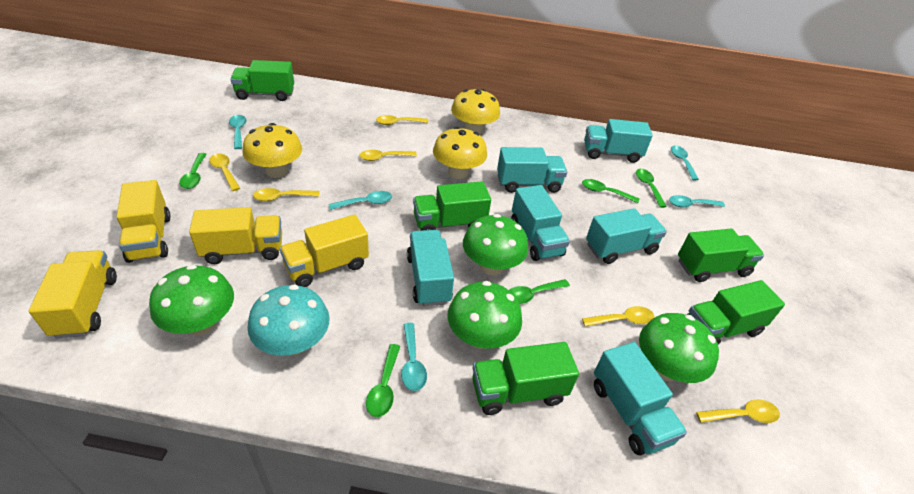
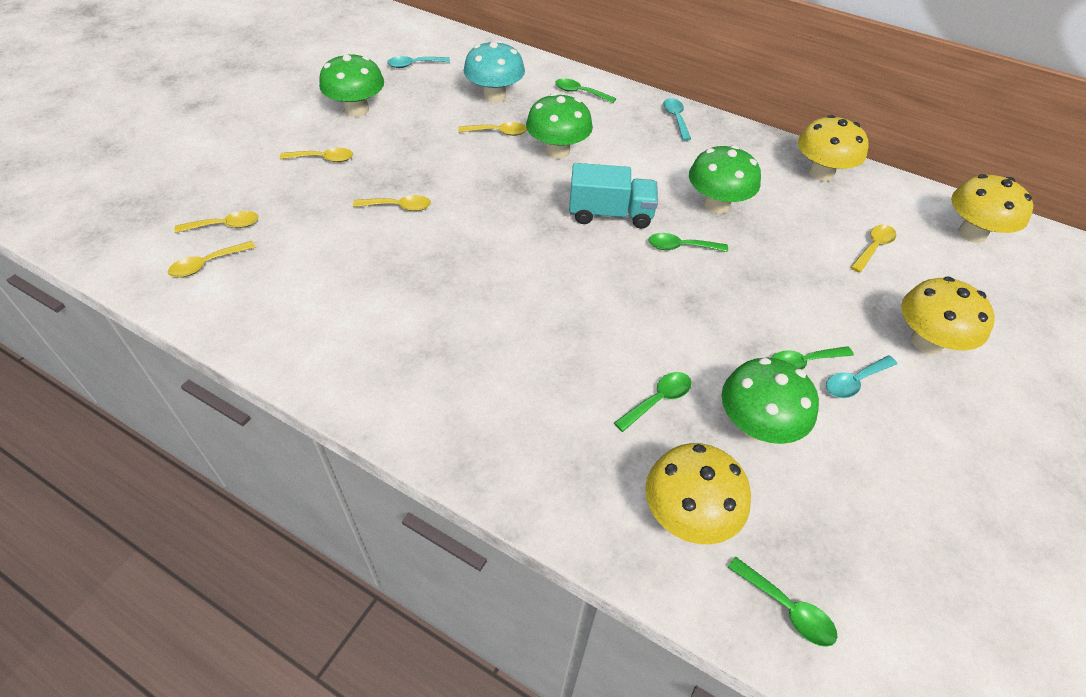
green truck: 5 -> 0
turquoise spoon: 5 -> 3
turquoise truck: 6 -> 1
yellow mushroom: 3 -> 4
yellow truck: 4 -> 0

